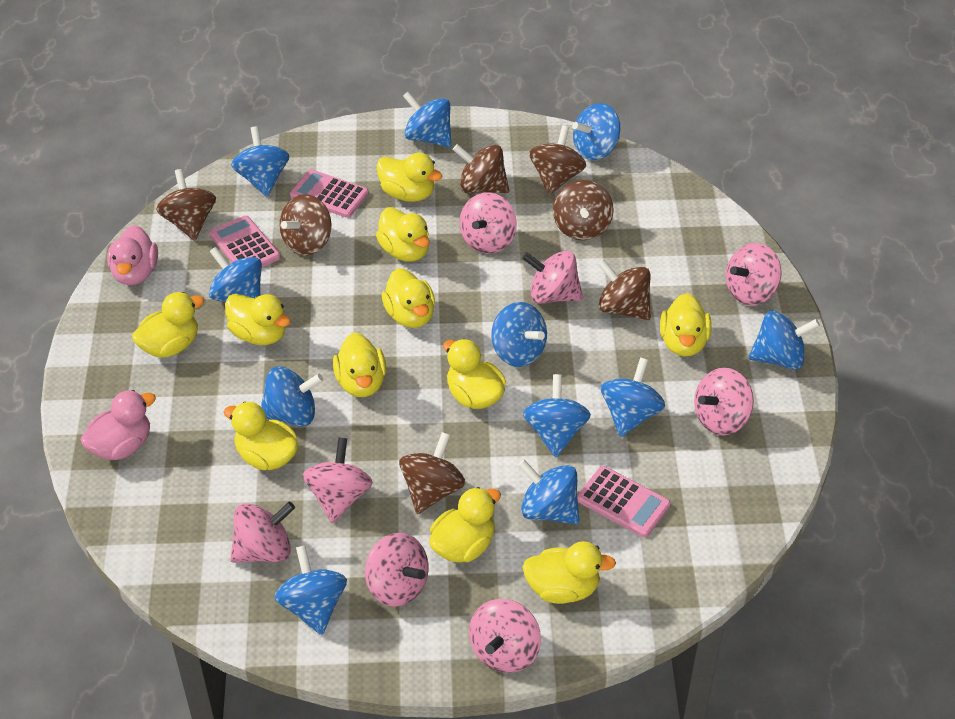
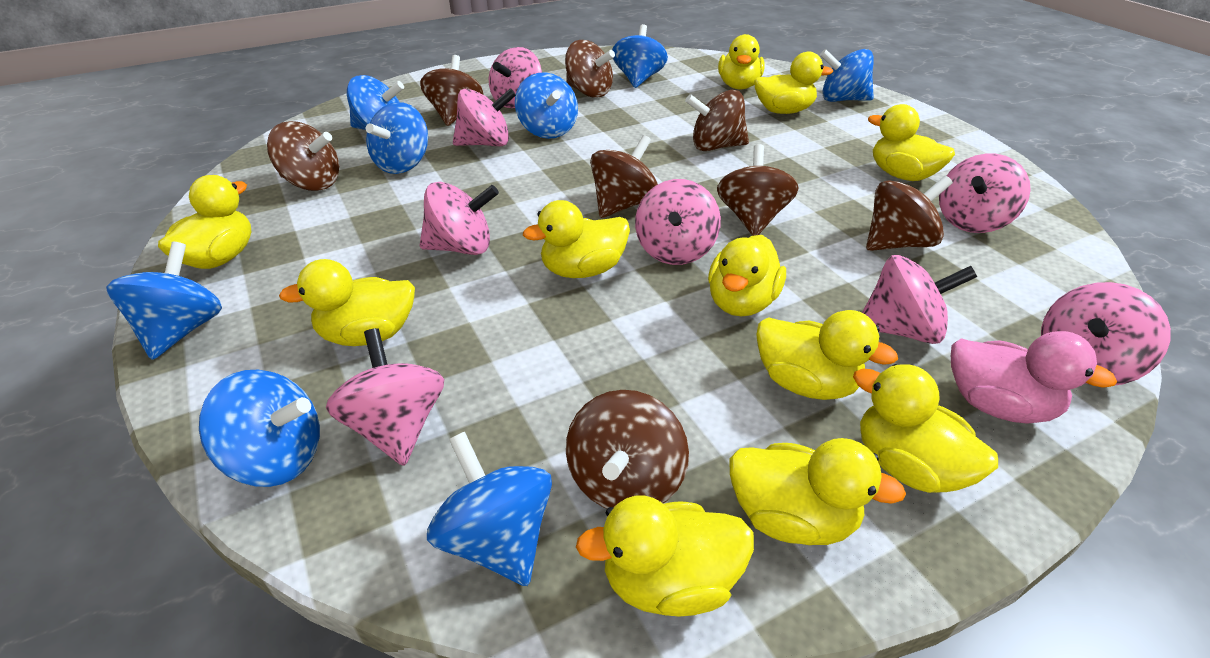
blue spinning top: 11 -> 8
brown spinning top: 7 -> 8
pink calculator: 3 -> 0
pink duck: 2 -> 1

